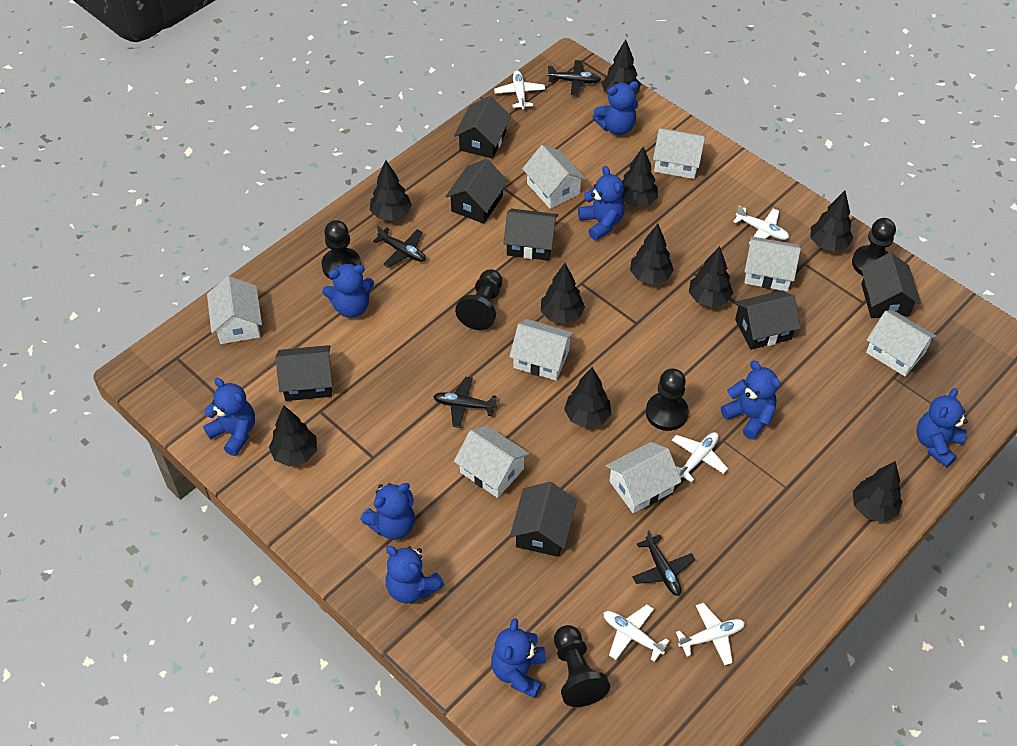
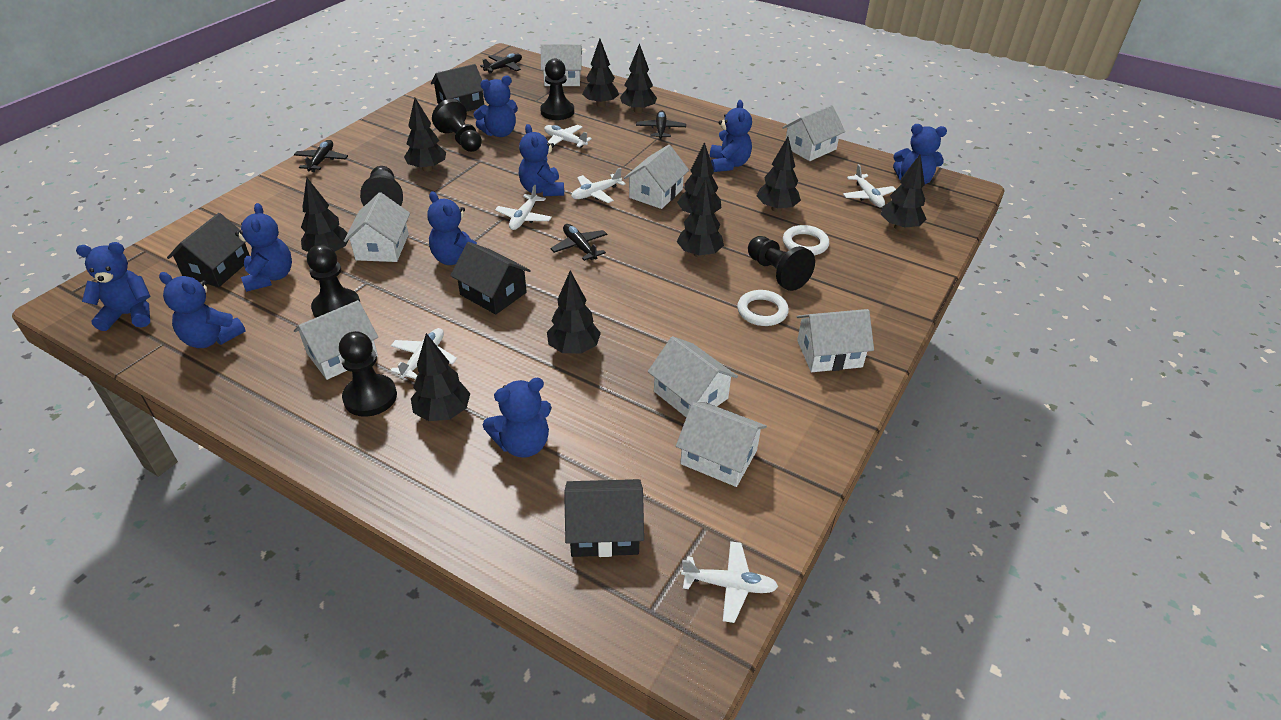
black house: 7 -> 4
black pawn: 5 -> 6
white plane: 5 -> 6
white ring: 0 -> 2

